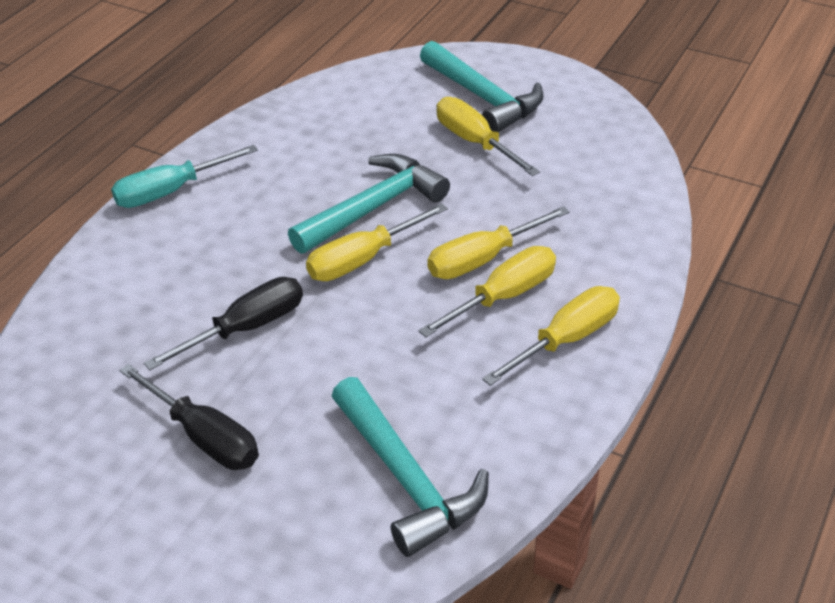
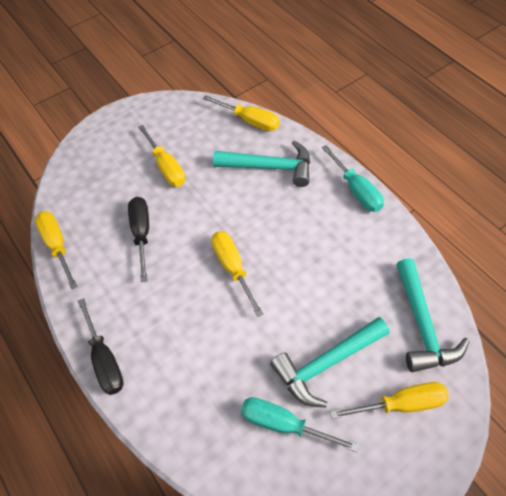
turquoise screwdriver: 1 -> 2

